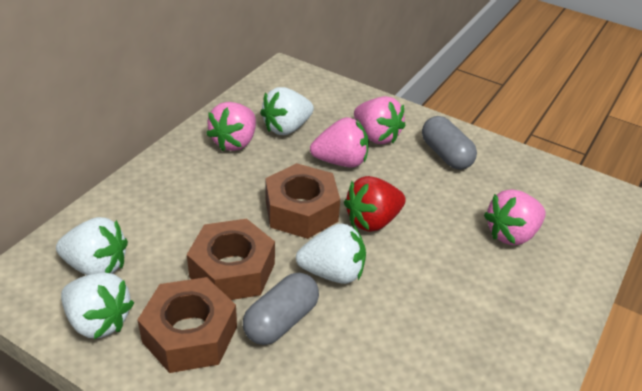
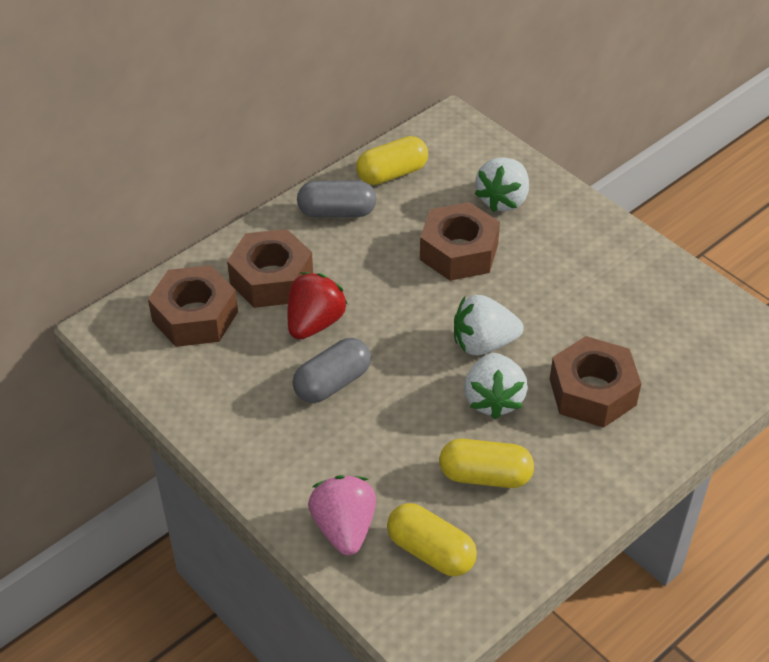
brown nut: 3 -> 4
pink strawberry: 4 -> 1
white strawberry: 4 -> 3
yellow capsule: 0 -> 3

